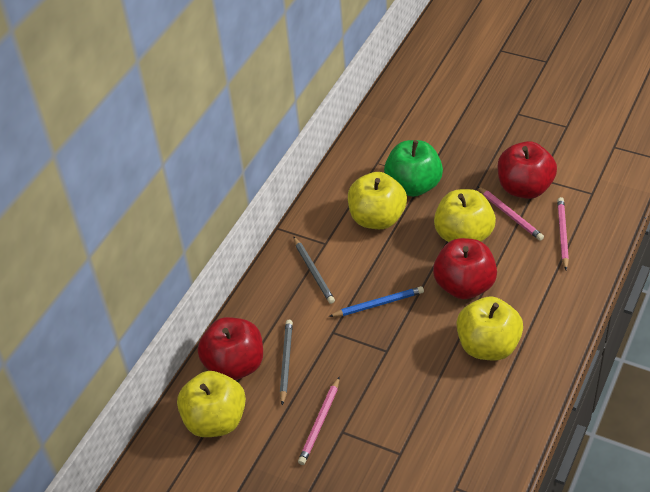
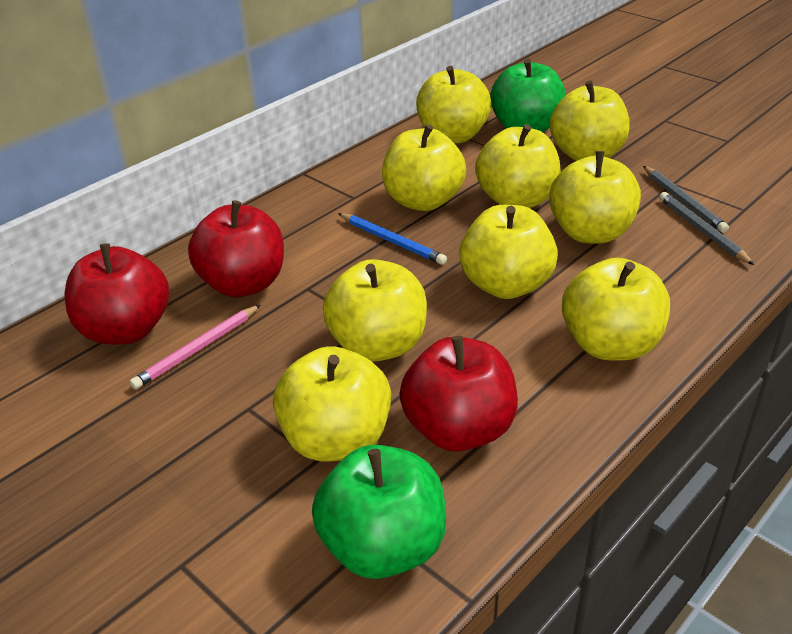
green apple: 1 -> 2
pink pencil: 3 -> 1
yellow apple: 4 -> 9

